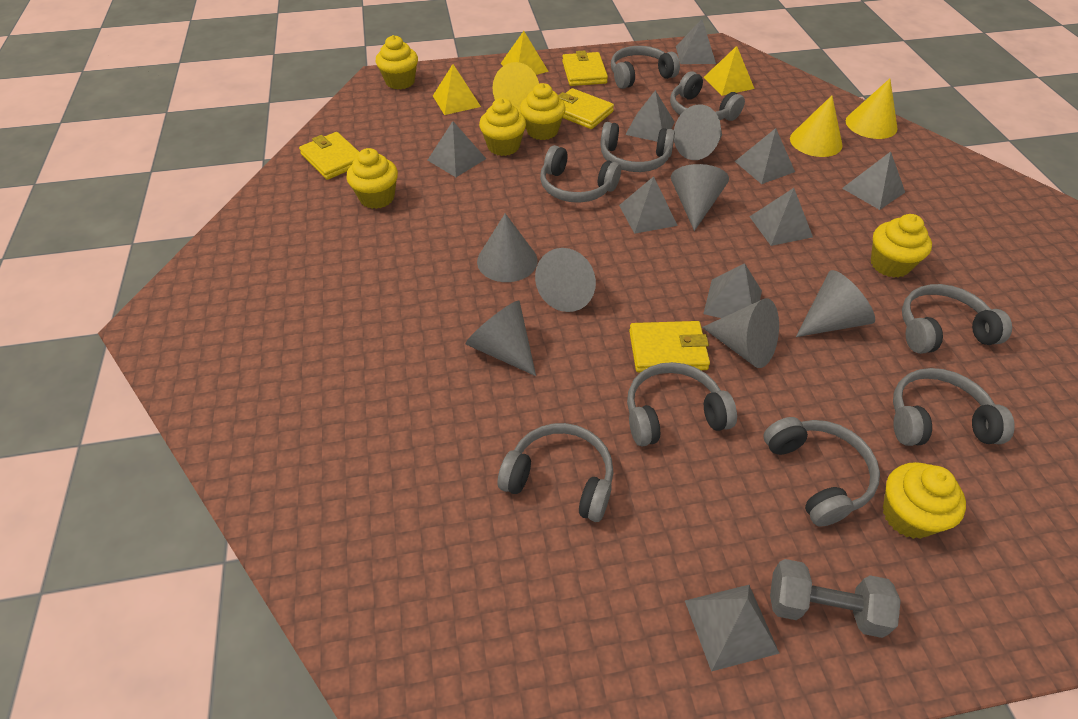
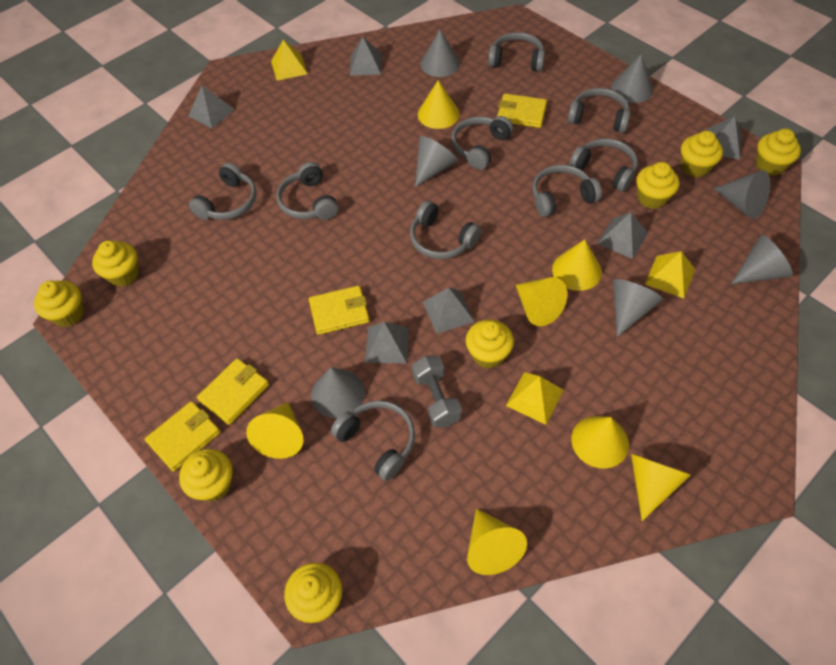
grey pyramid: 9 -> 6
yellow cone: 3 -> 7
yellow cupcake: 6 -> 8

